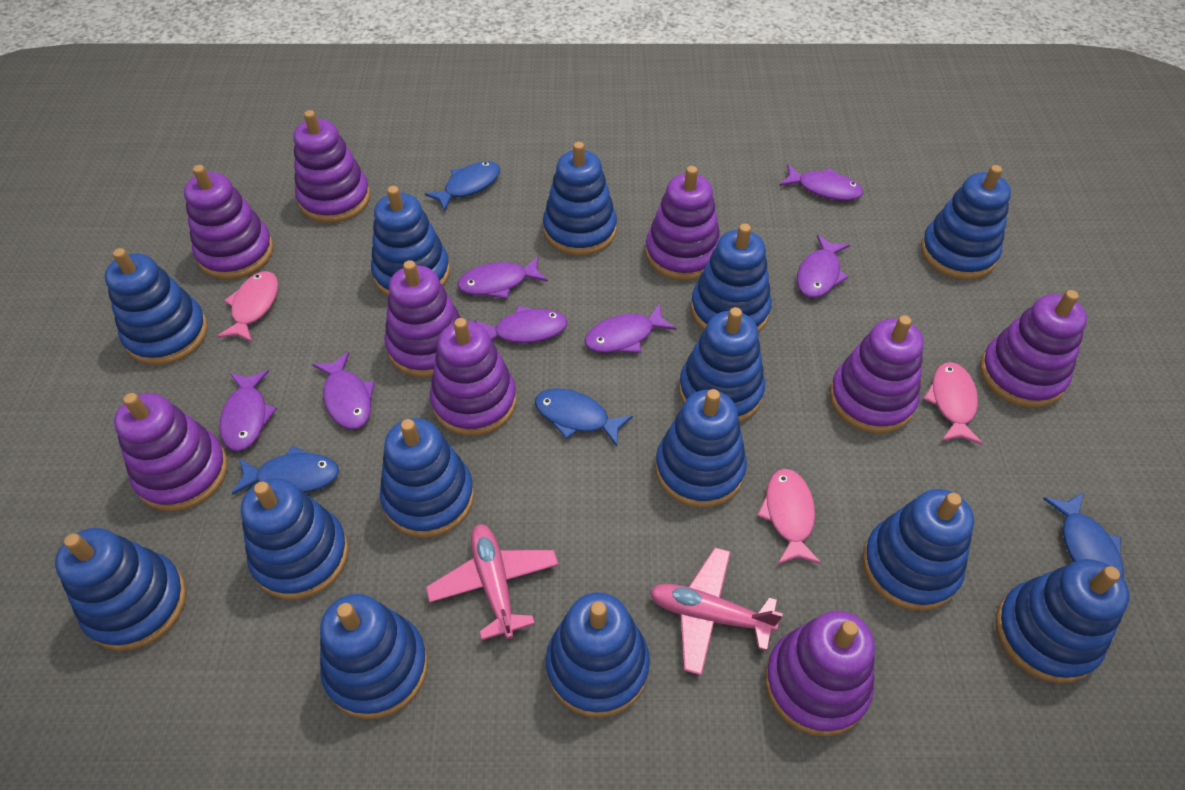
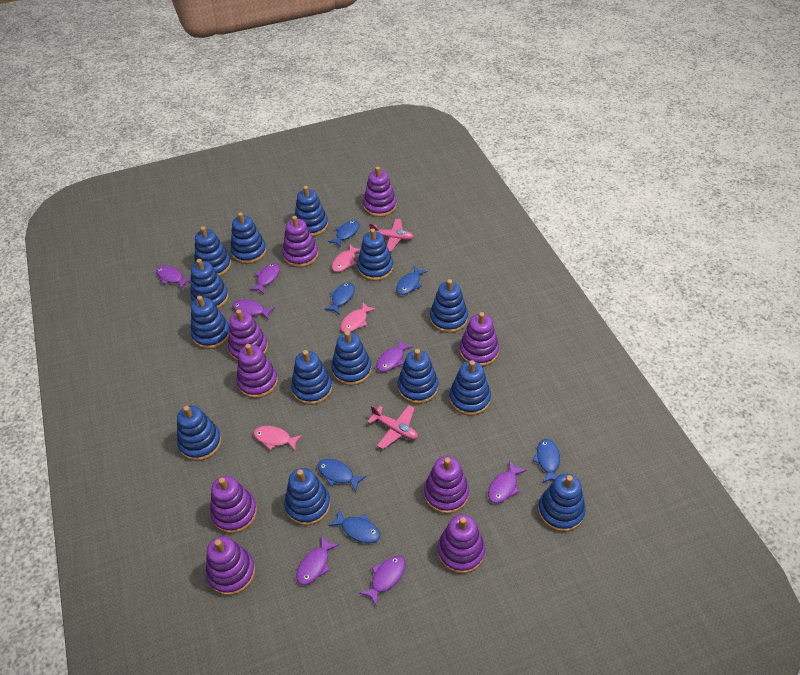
blue fish: 4 -> 6

